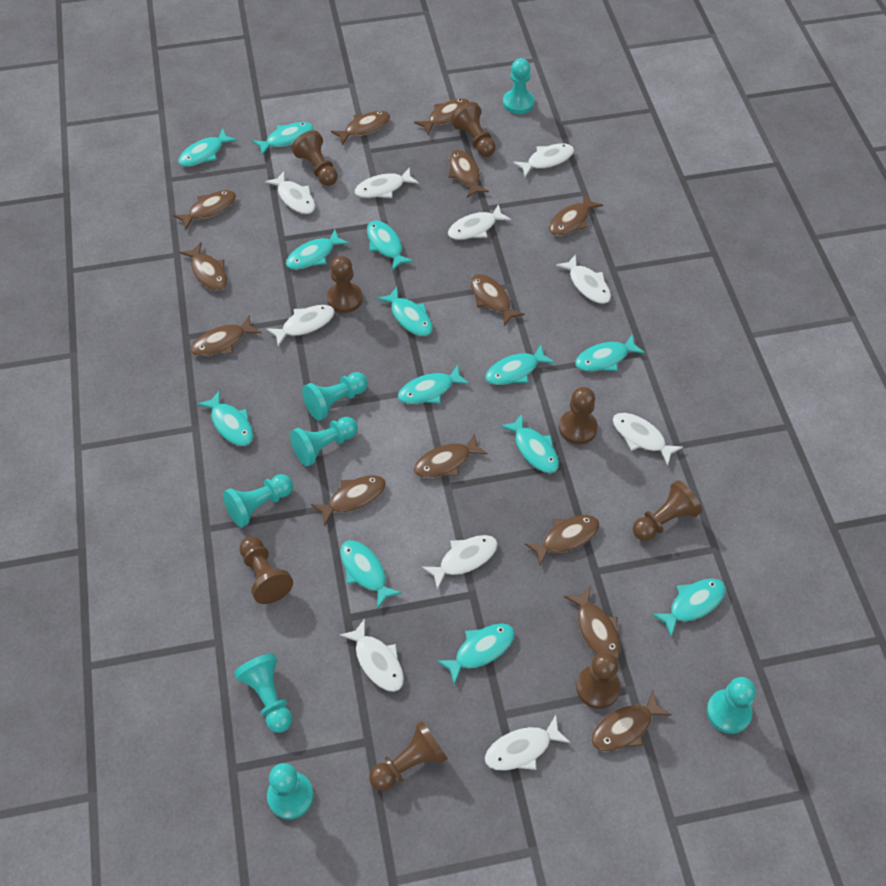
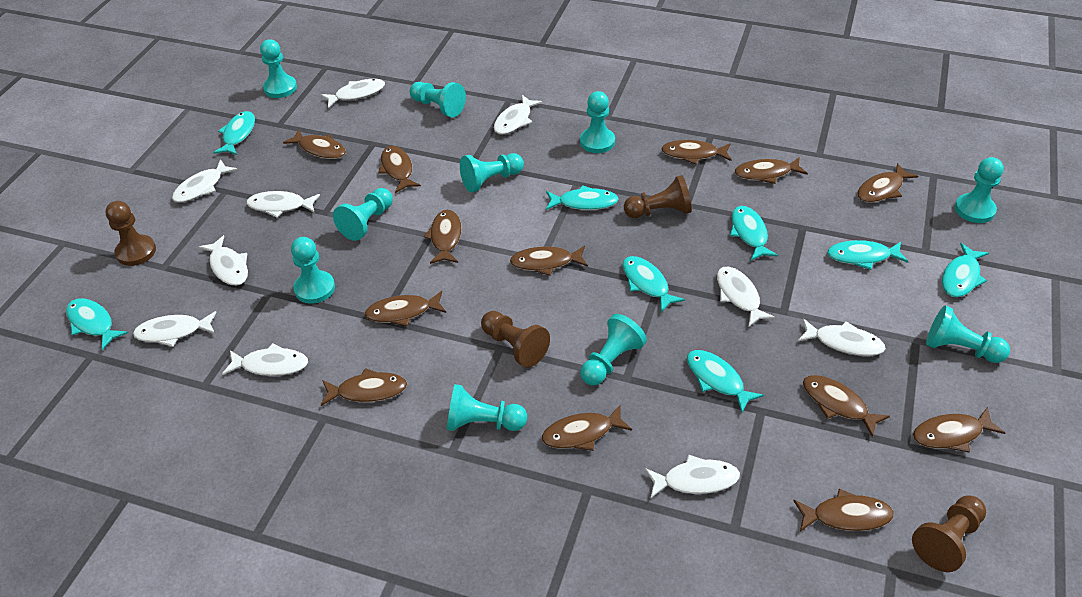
brown pawn: 8 -> 4
turquoise fish: 13 -> 8
turquoise pawn: 7 -> 10

